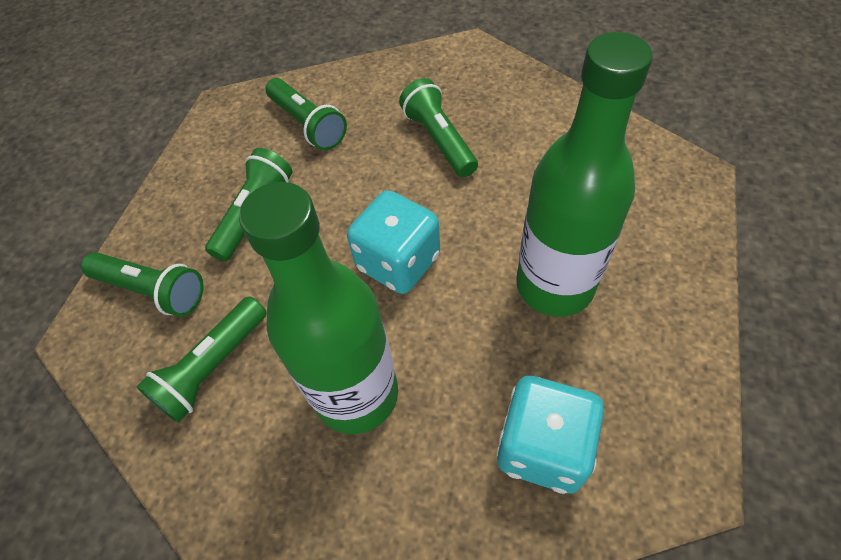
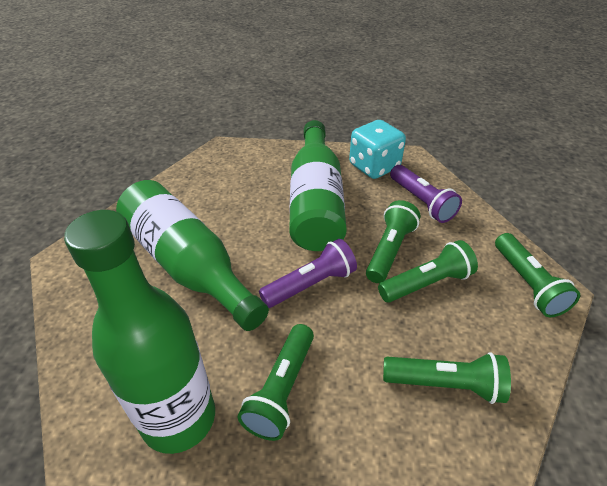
green bottle: 2 -> 3
purple flashlight: 0 -> 2
turquoise dice: 2 -> 1

